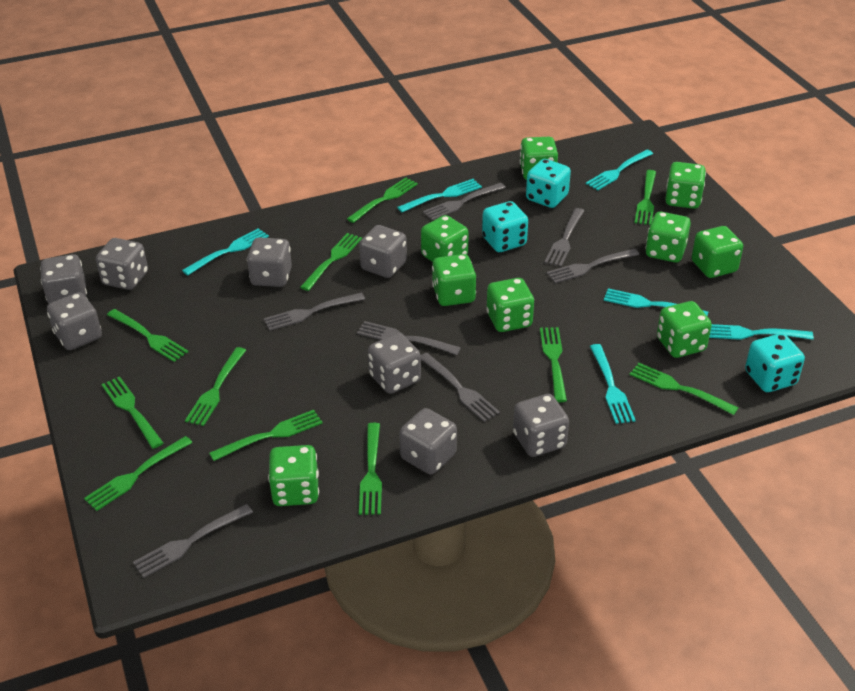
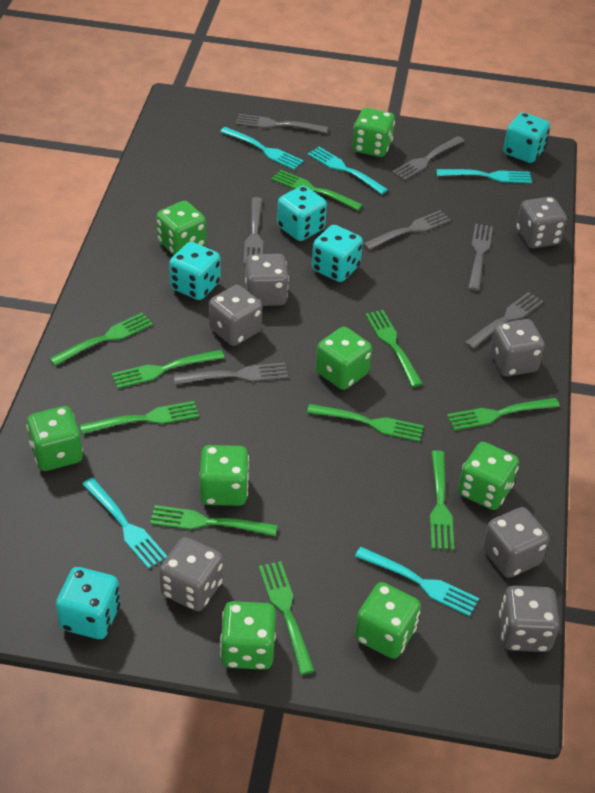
green dice: 9 -> 8
green fork: 11 -> 10
grey dice: 8 -> 7
turquoise dice: 3 -> 5
turquoise fork: 6 -> 5

